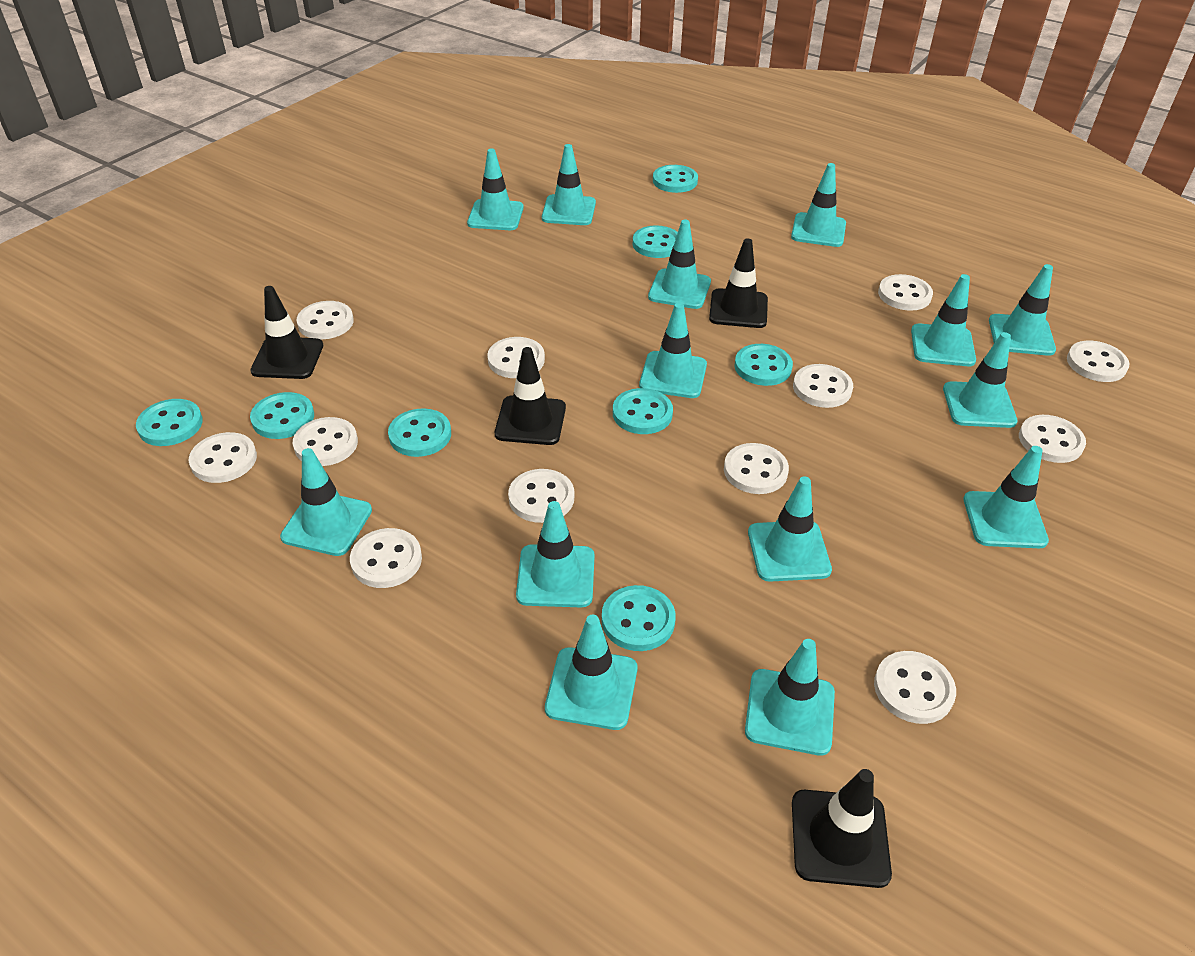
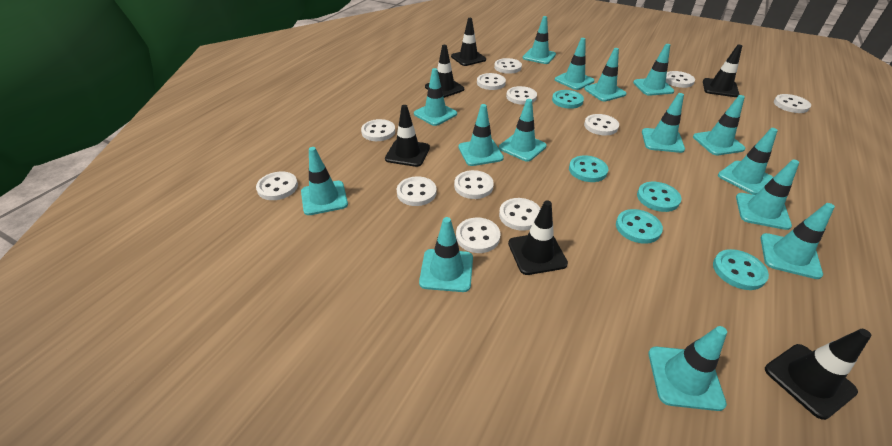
black traffic cone: 4 -> 6
turquoise button: 8 -> 5
turquoise traffic cone: 14 -> 15

